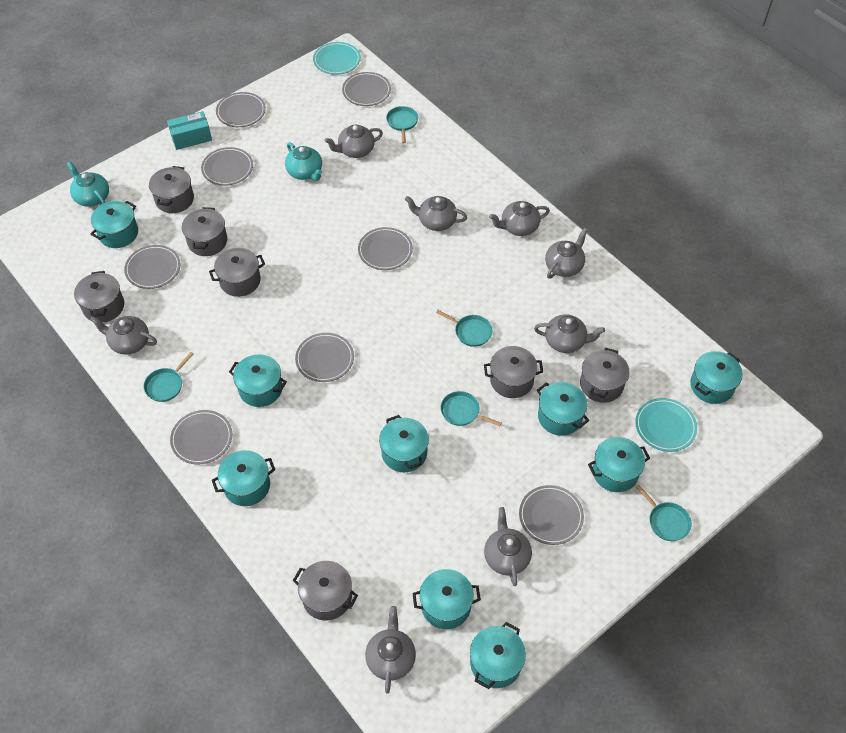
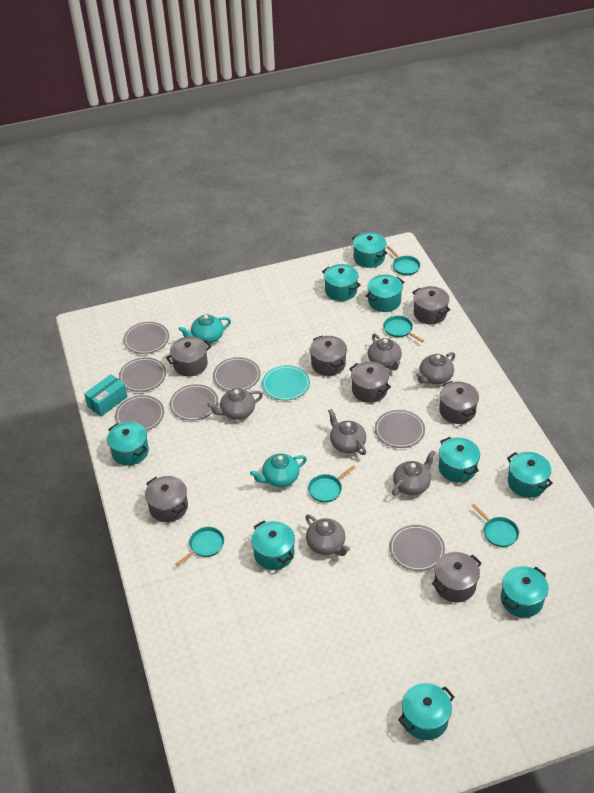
grey plate: 8 -> 7
grey teapot: 8 -> 6
turquoise plate: 2 -> 1

